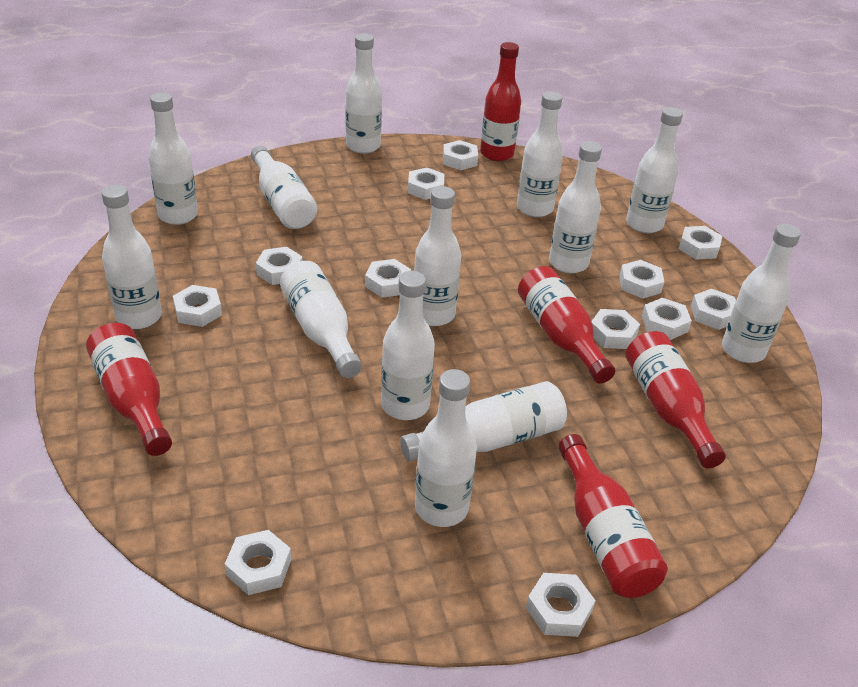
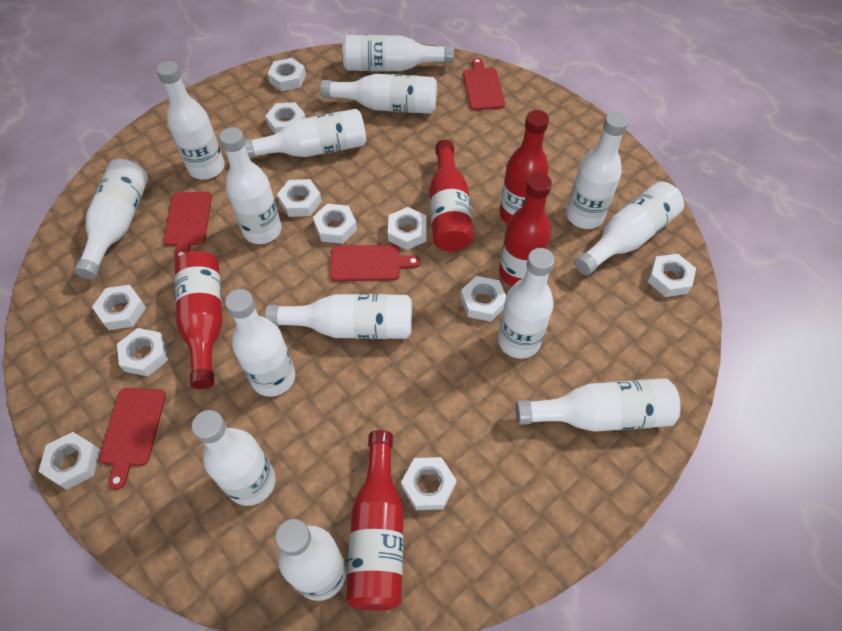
red cutting board: 0 -> 4
white bottle: 13 -> 14
white nut: 12 -> 11

